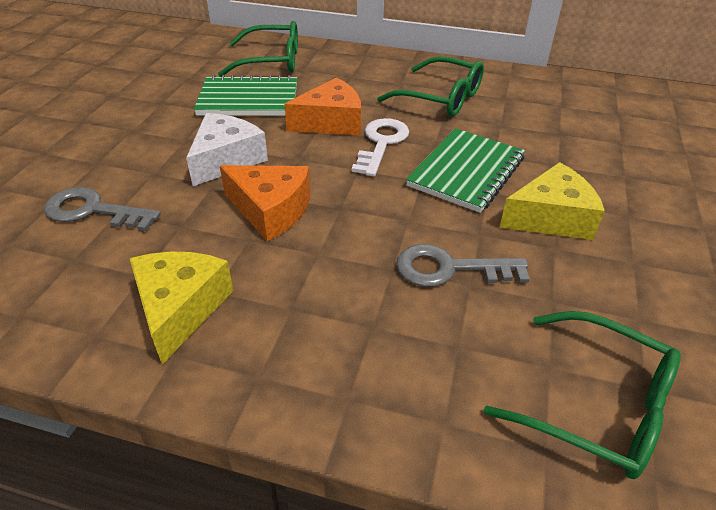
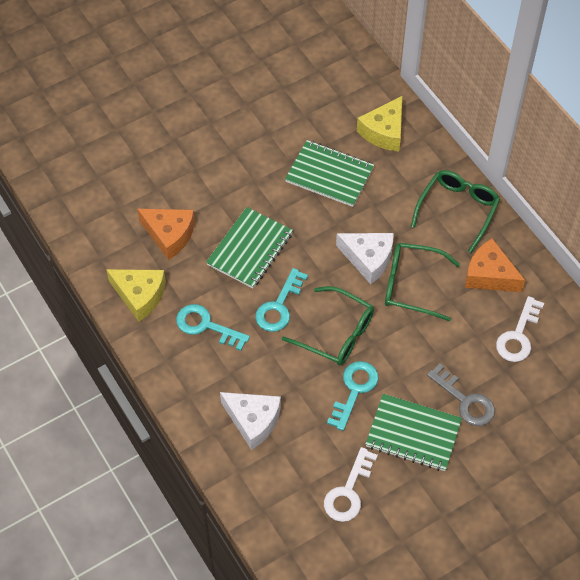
green notebook: 2 -> 3
grey key: 2 -> 1
turquoise key: 0 -> 3
white cheese: 1 -> 2
white key: 1 -> 2

